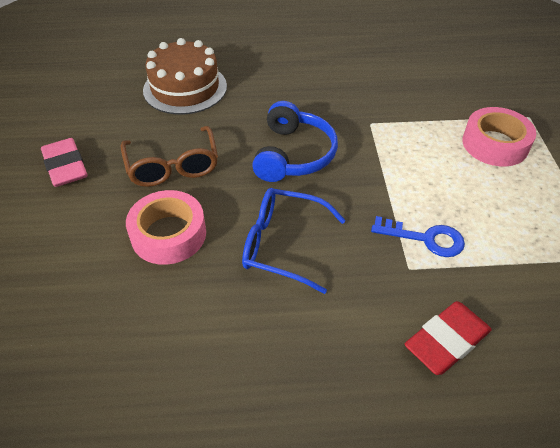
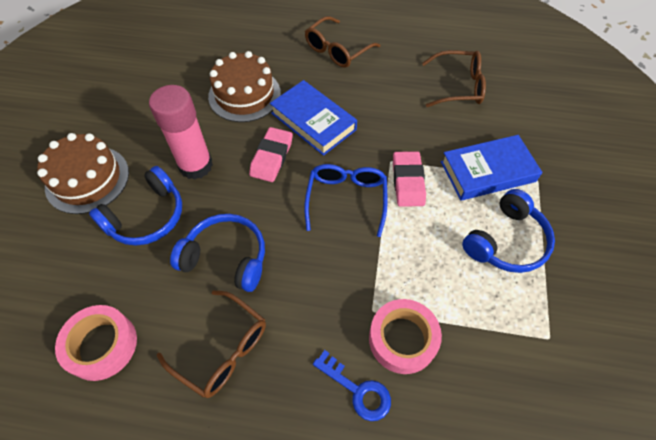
blue book: 0 -> 2
blue headphones: 1 -> 3
brown cake: 1 -> 2
brown glasses: 1 -> 3
pink eraser: 1 -> 2
pink glue stick: 0 -> 1
red eraser: 1 -> 0

